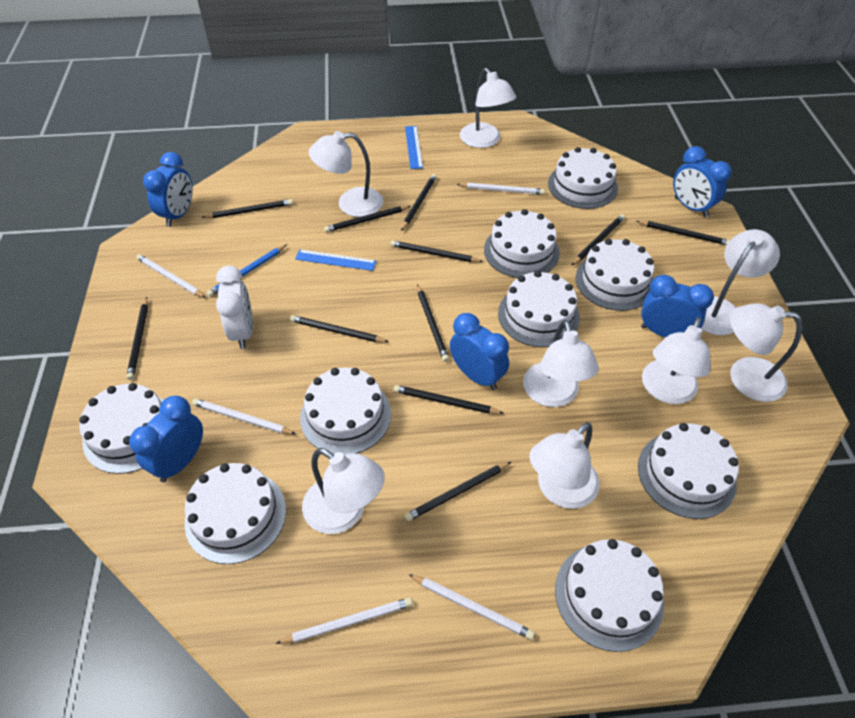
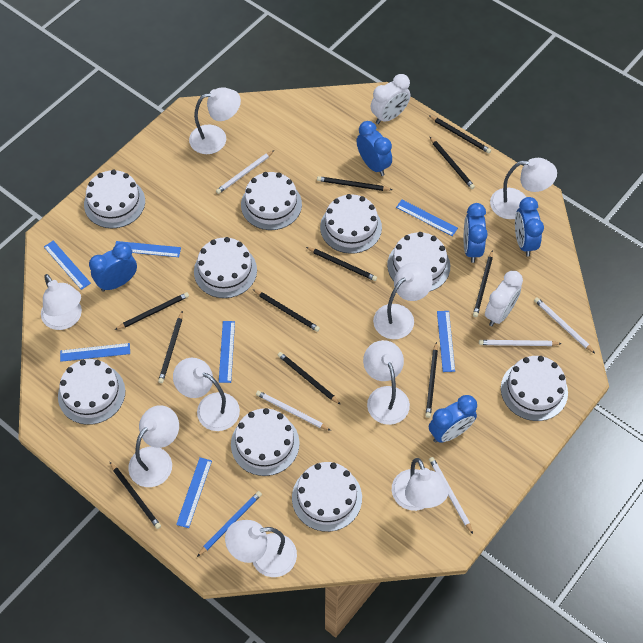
blue ruler: 2 -> 7
white clock: 1 -> 2
white lamp: 8 -> 9

